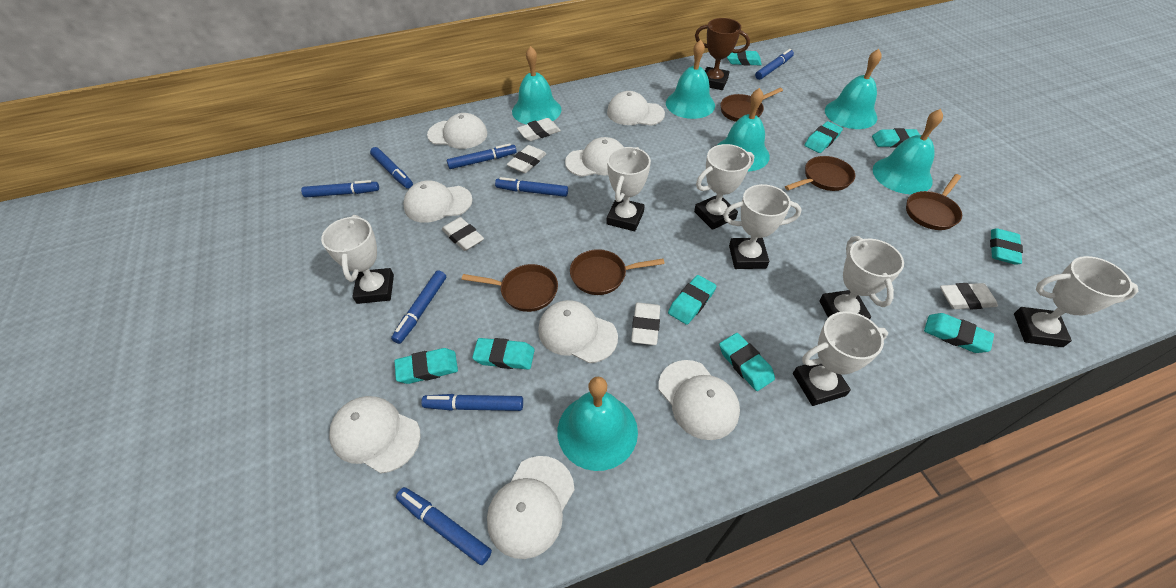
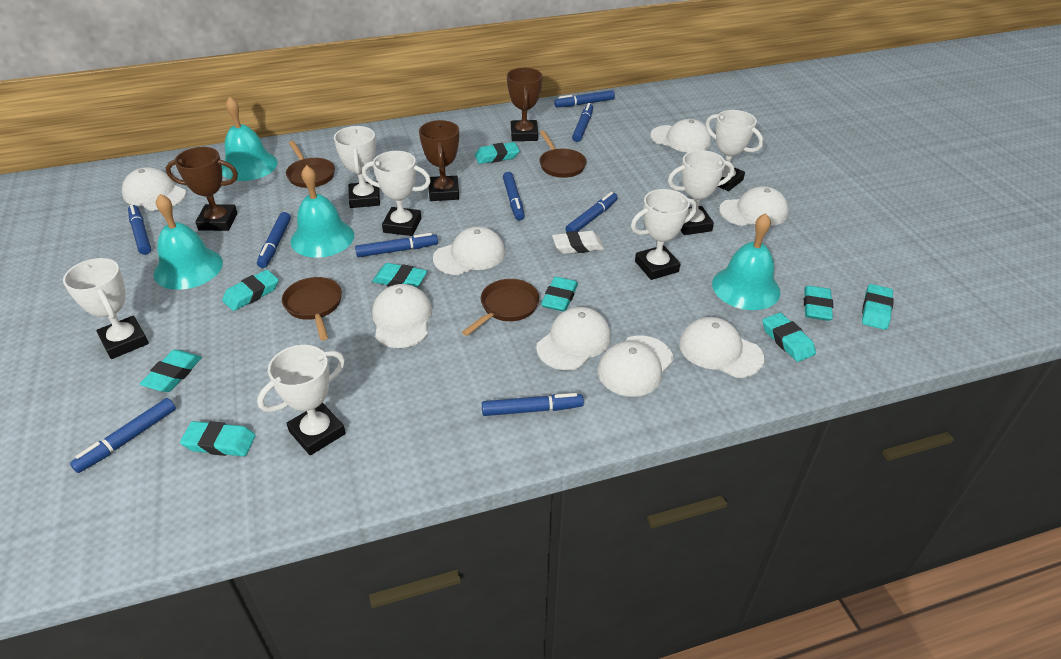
blue marker: 8 -> 9
brown pan: 5 -> 4
brown trophy: 1 -> 3
turquoise bell: 6 -> 4
white eraser: 5 -> 1

